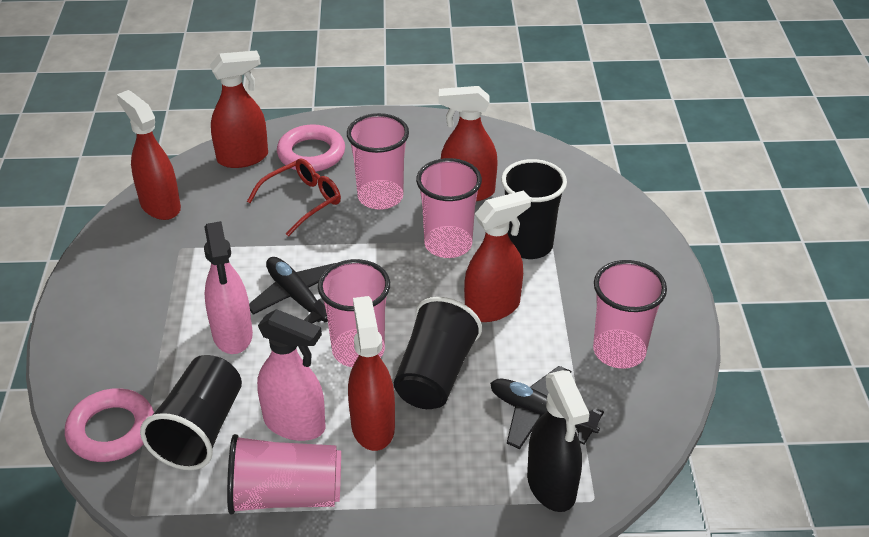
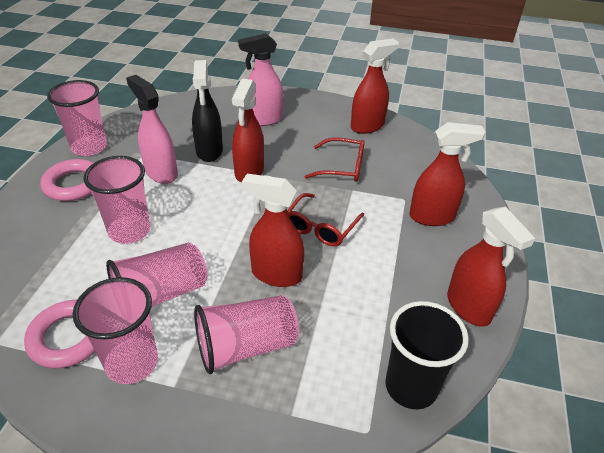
black cup: 3 -> 1
black plane: 2 -> 0
red glasses: 1 -> 2

